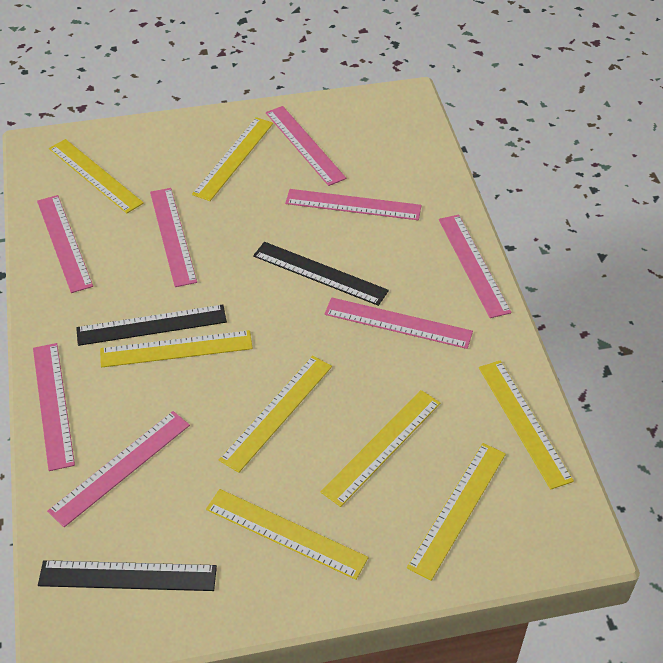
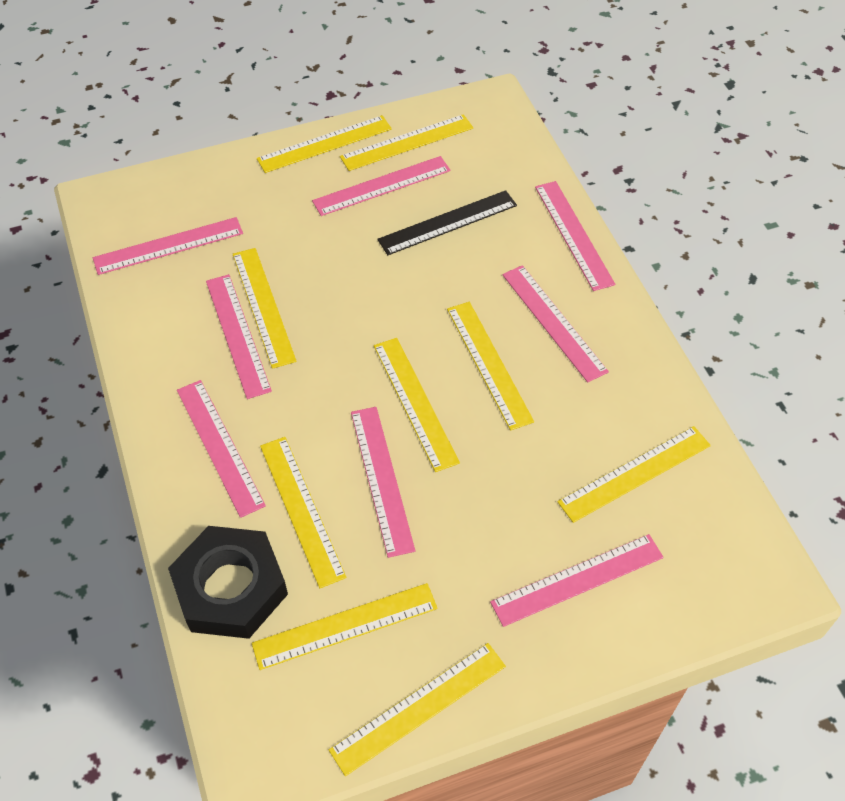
black nut: 0 -> 1
black ruler: 3 -> 1
yellow ruler: 8 -> 9

